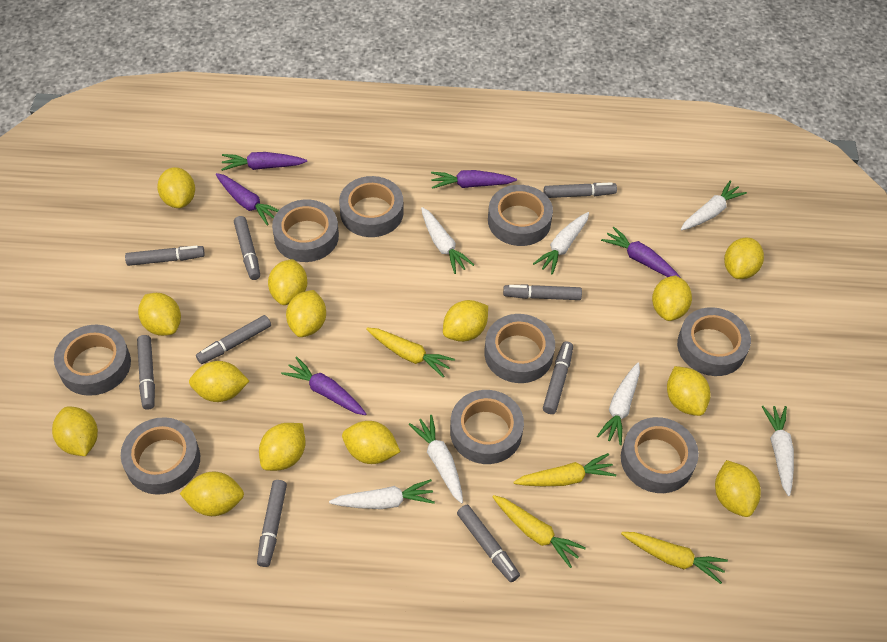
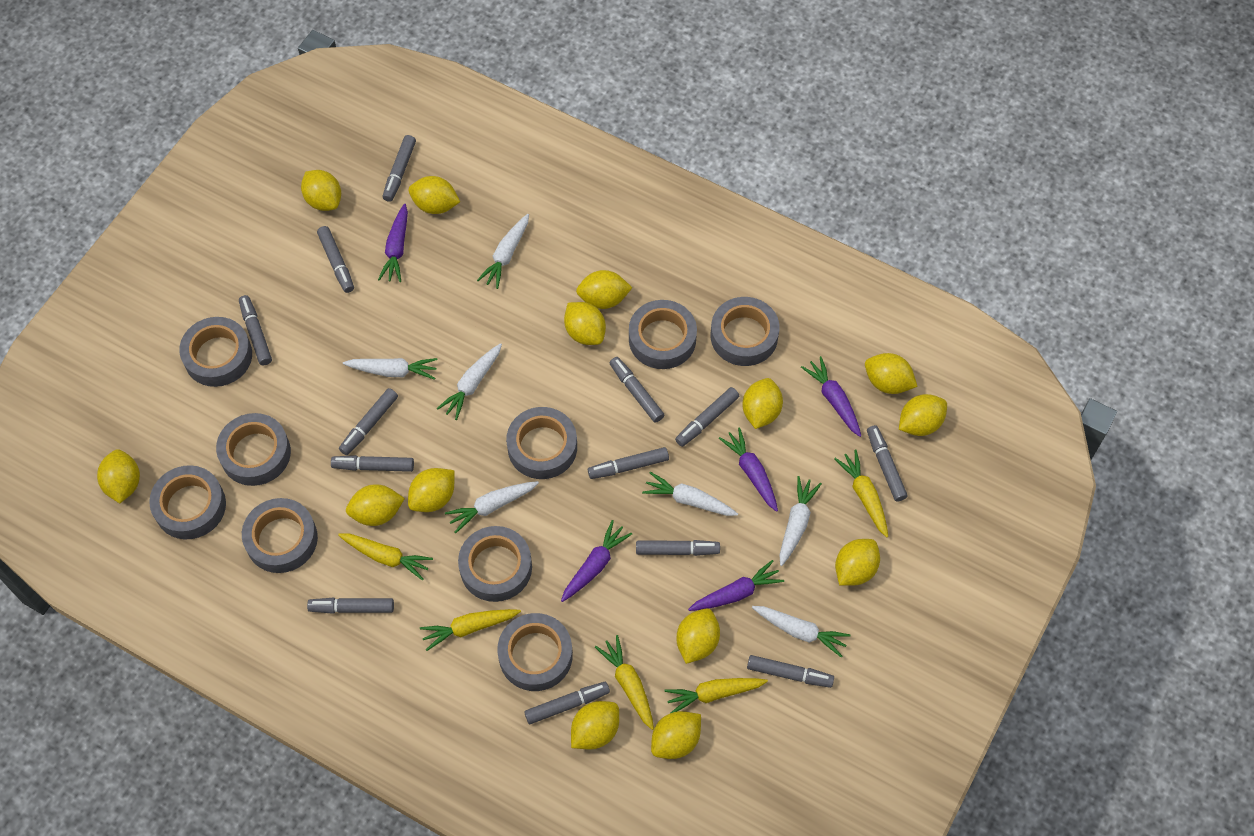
grey marker: 9 -> 13
yellow carrot: 4 -> 5

